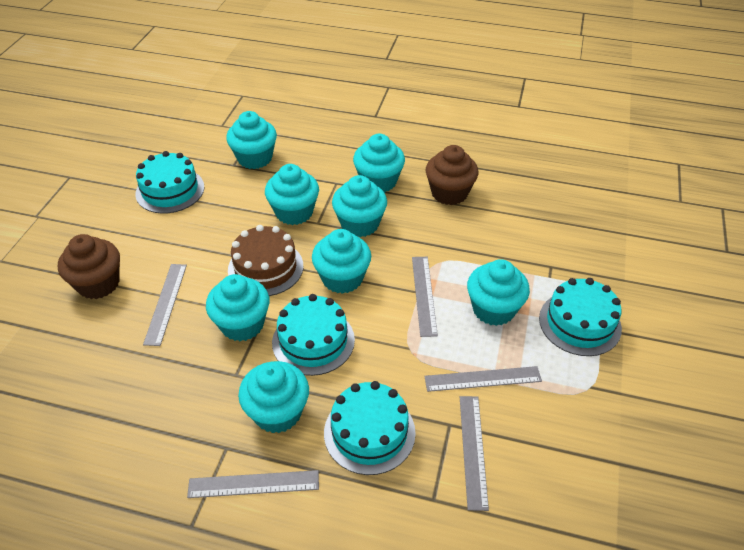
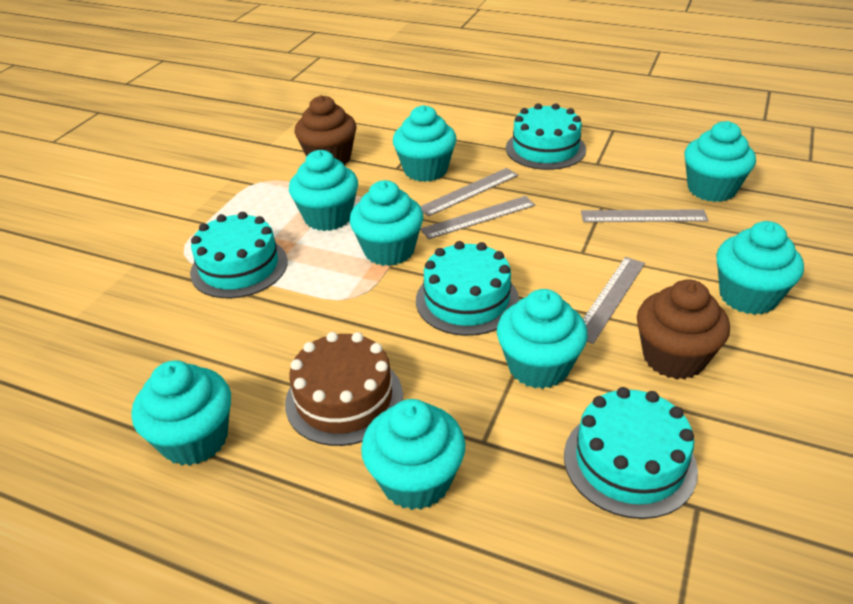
grey ruler: 5 -> 4

